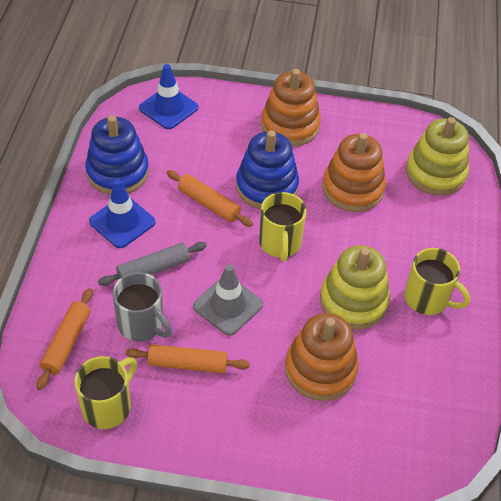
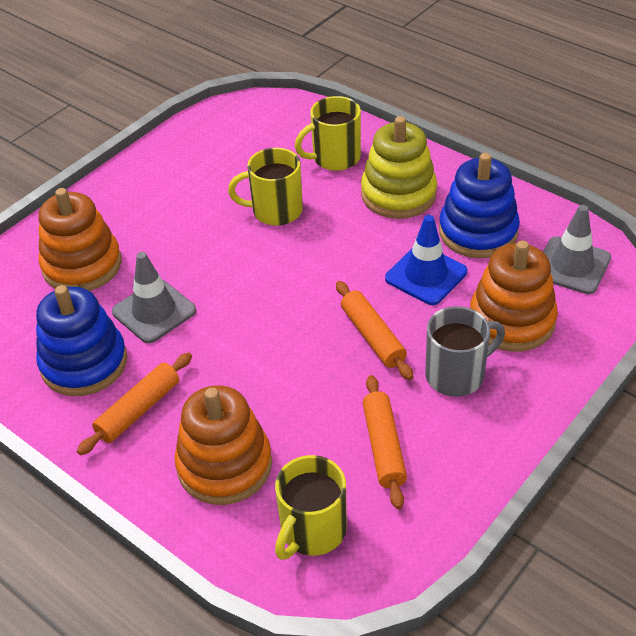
blue traffic cone: 2 -> 1
grey rolling pin: 1 -> 0
grey traffic cone: 1 -> 2
yellow stacking toy: 2 -> 1

